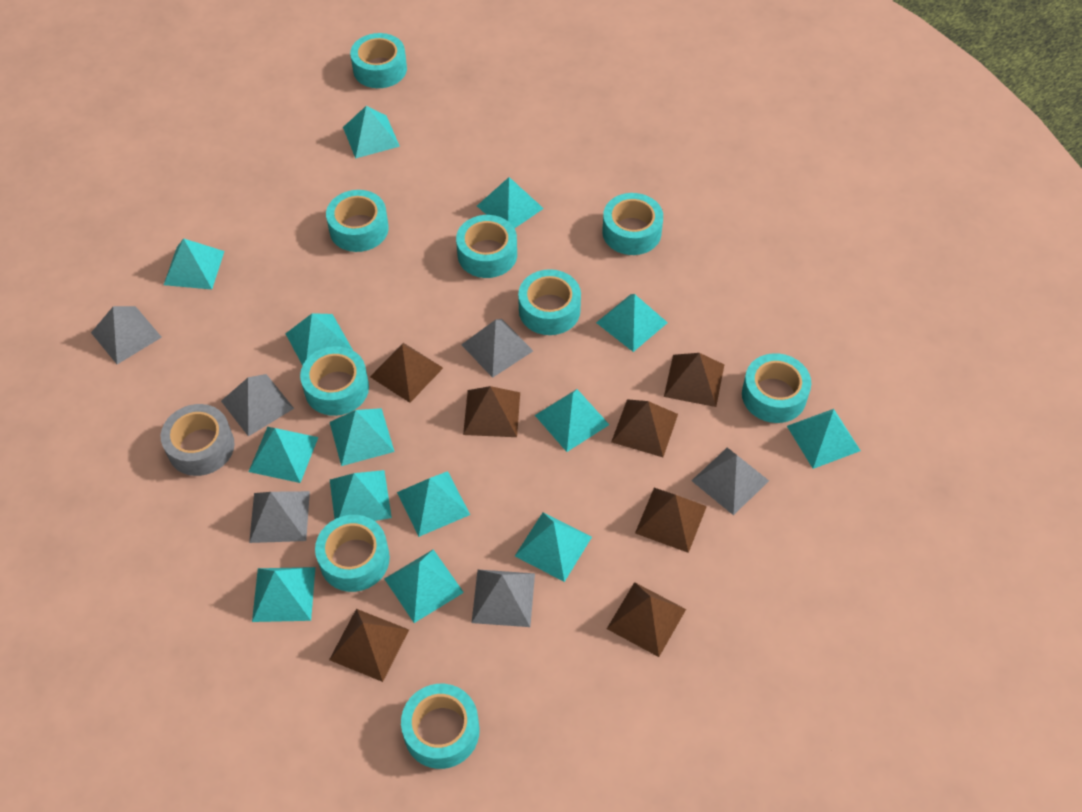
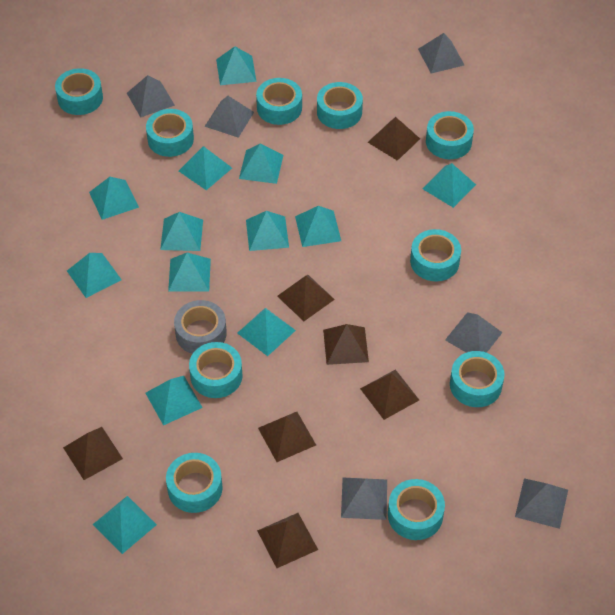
turquoise pyramid: 14 -> 13
turquoise tape: 9 -> 10

